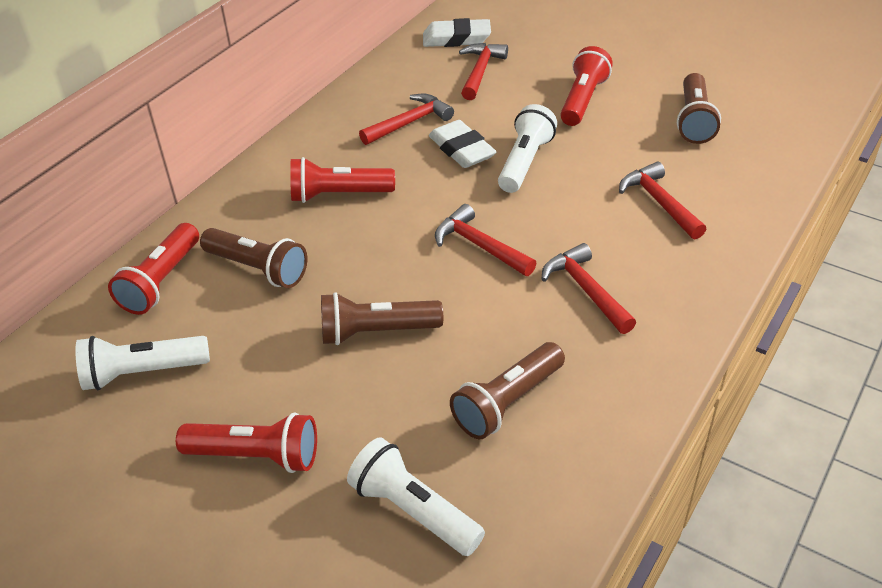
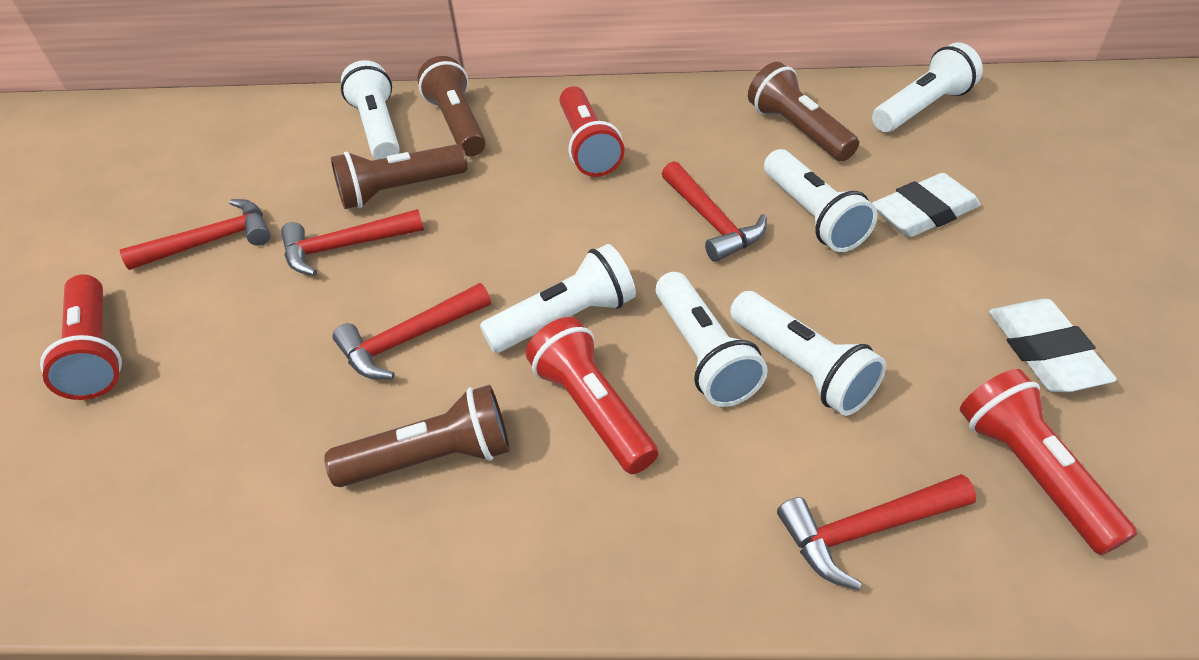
white flashlight: 3 -> 6

